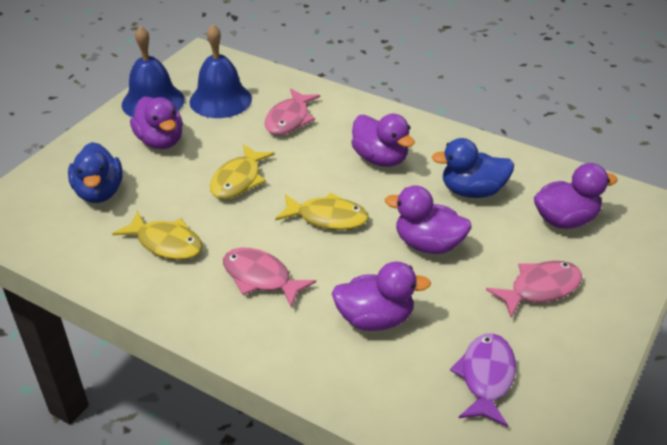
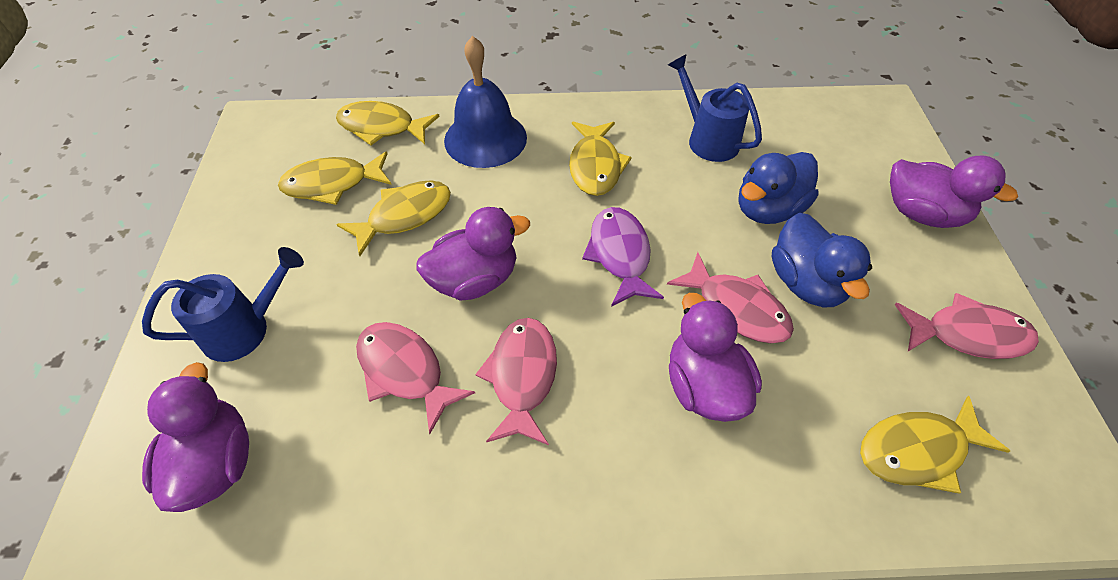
blue bell: 2 -> 1
blue watering can: 0 -> 2
pink fish: 3 -> 4
purple duck: 5 -> 4
yellow fish: 3 -> 5

